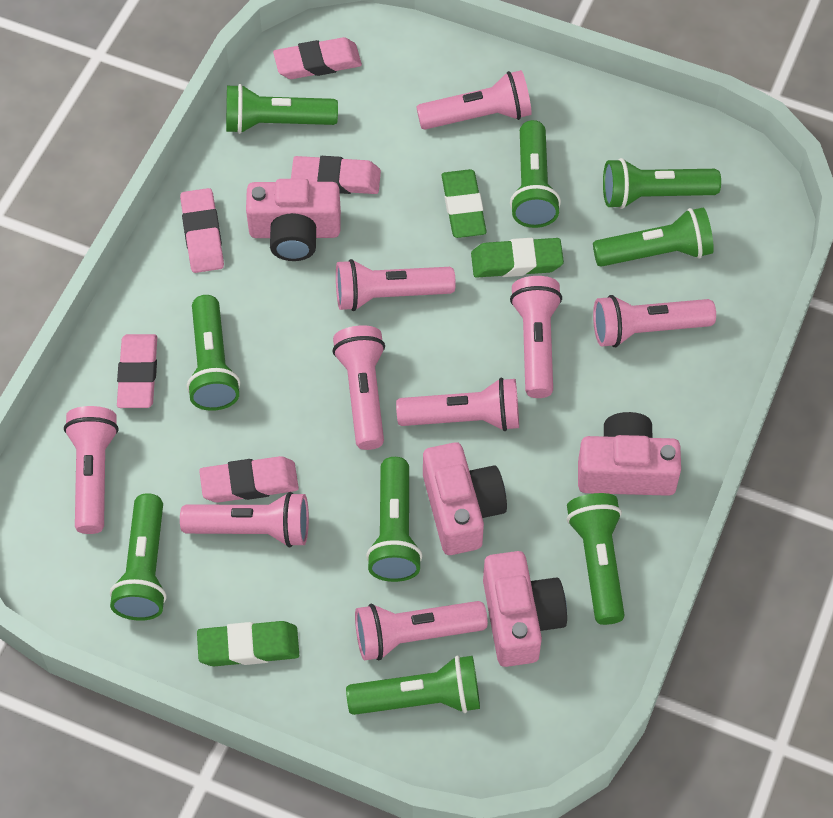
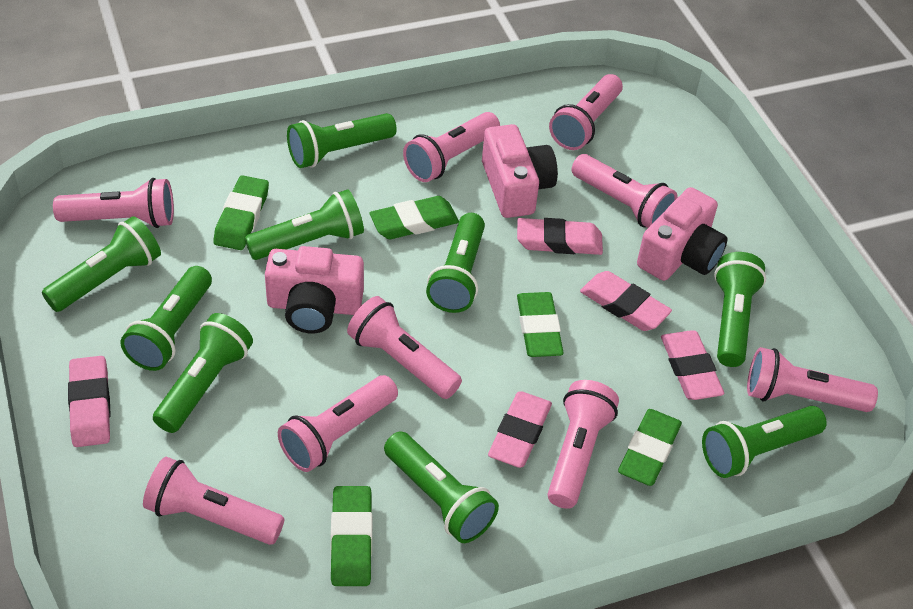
green eraser: 3 -> 5
pink camera: 4 -> 3

